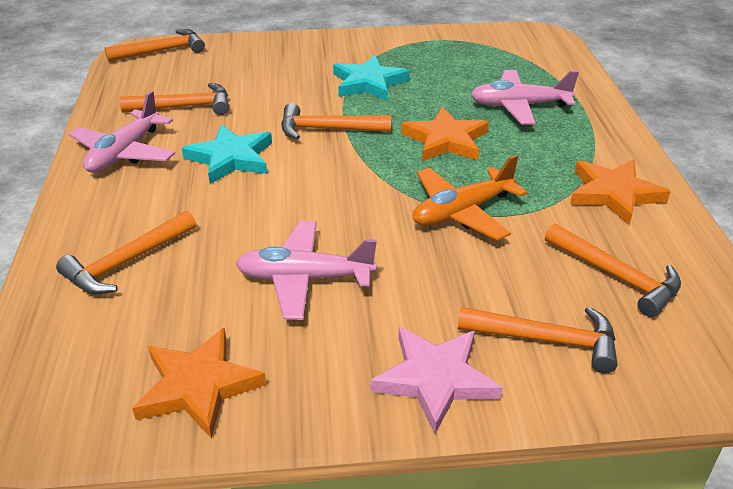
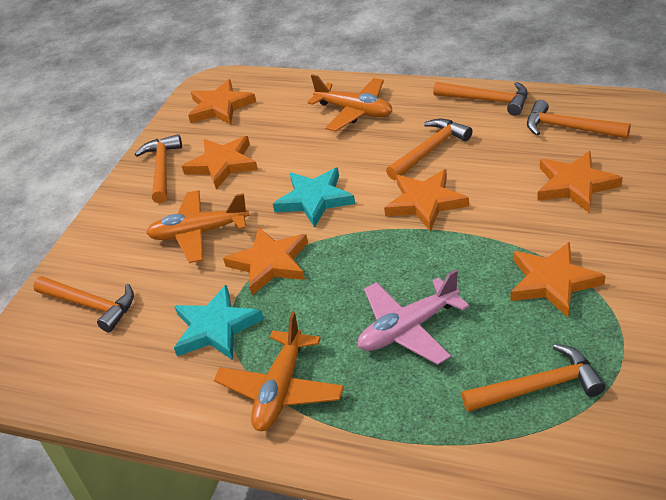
orange plane: 1 -> 3
orange star: 3 -> 6
pink plane: 3 -> 1
pink star: 1 -> 0

